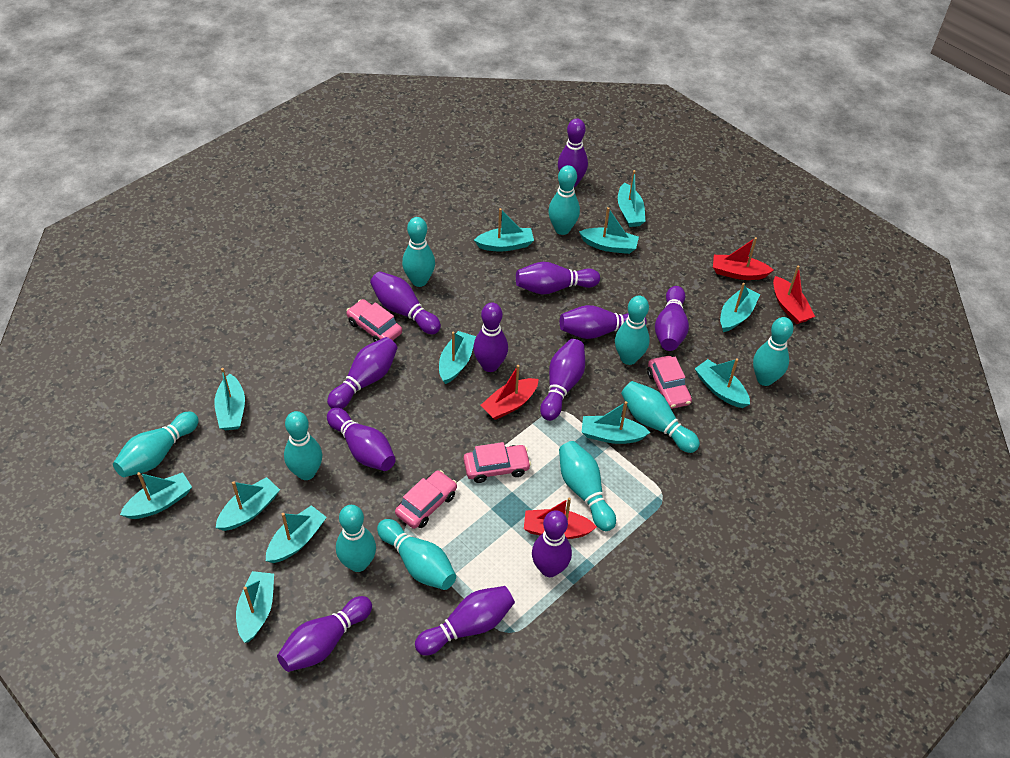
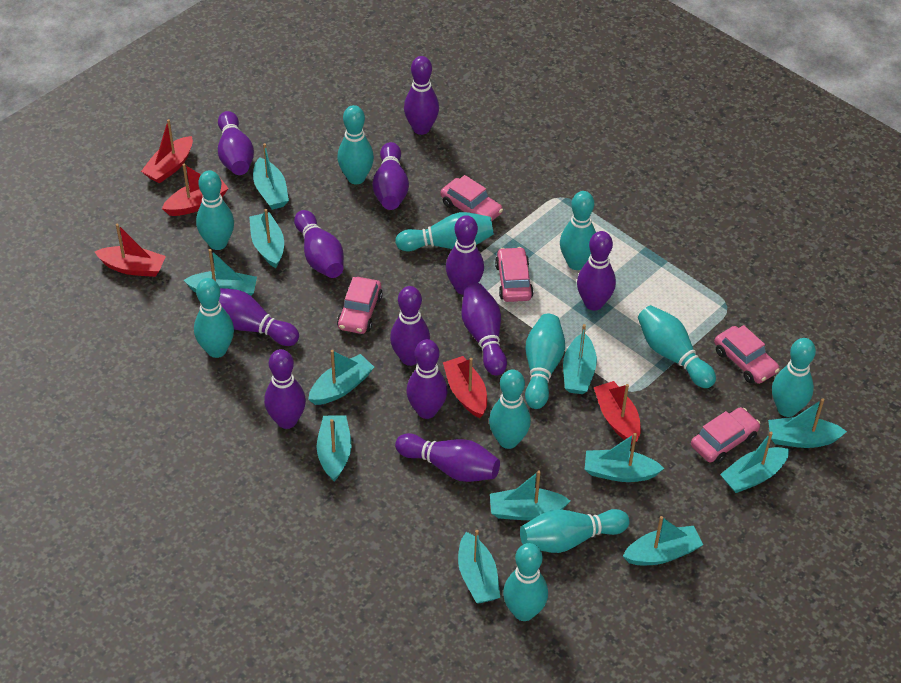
pink car: 4 -> 5
red boat: 4 -> 5
turquoise bowling pin: 10 -> 11

